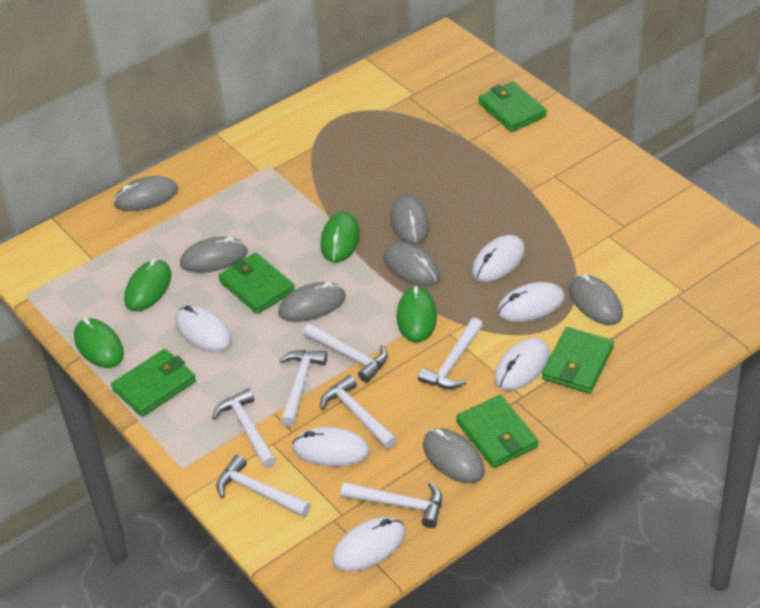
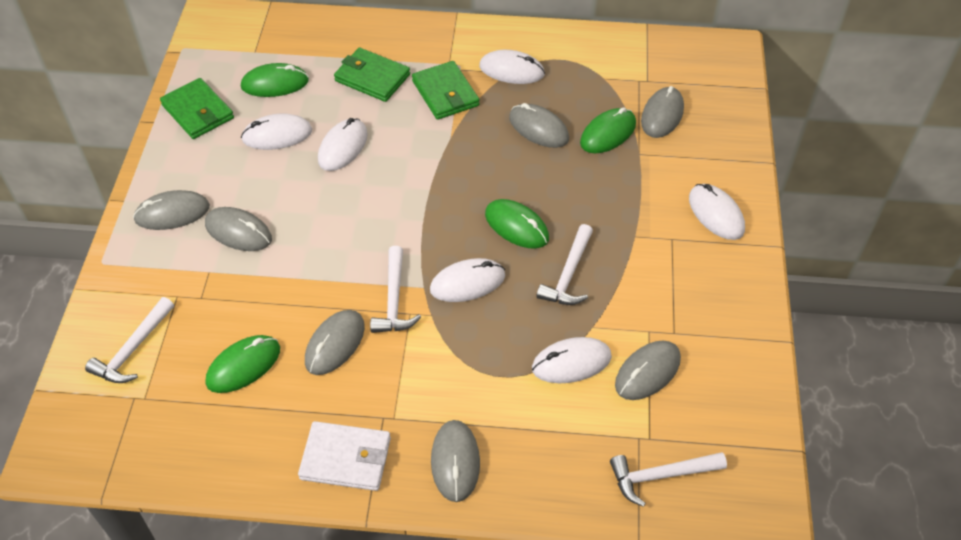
green wallet: 5 -> 3
white hammer: 7 -> 4
white wallet: 0 -> 1

